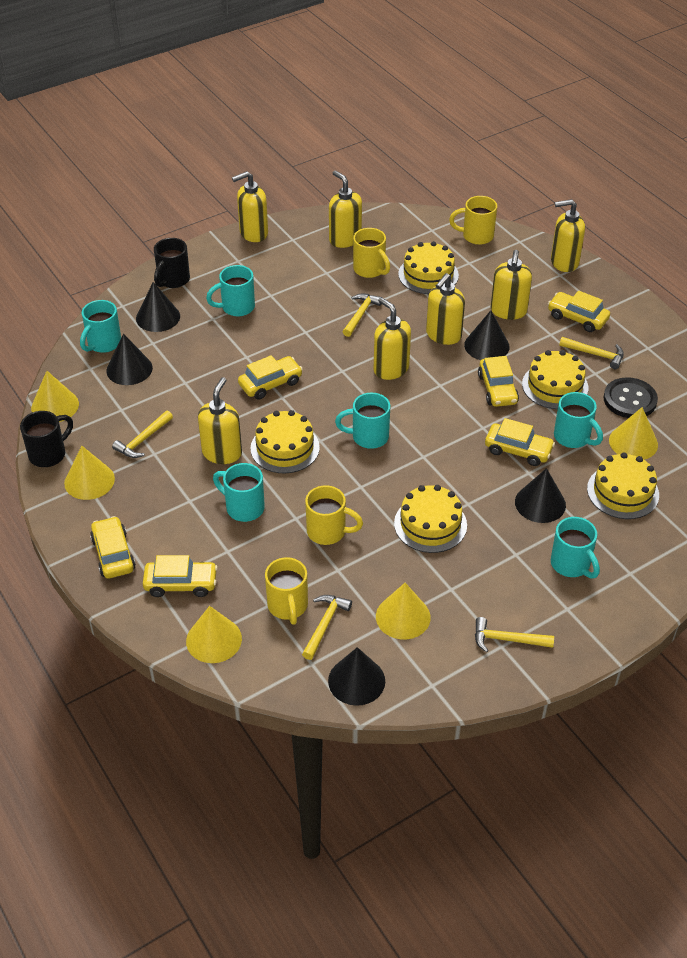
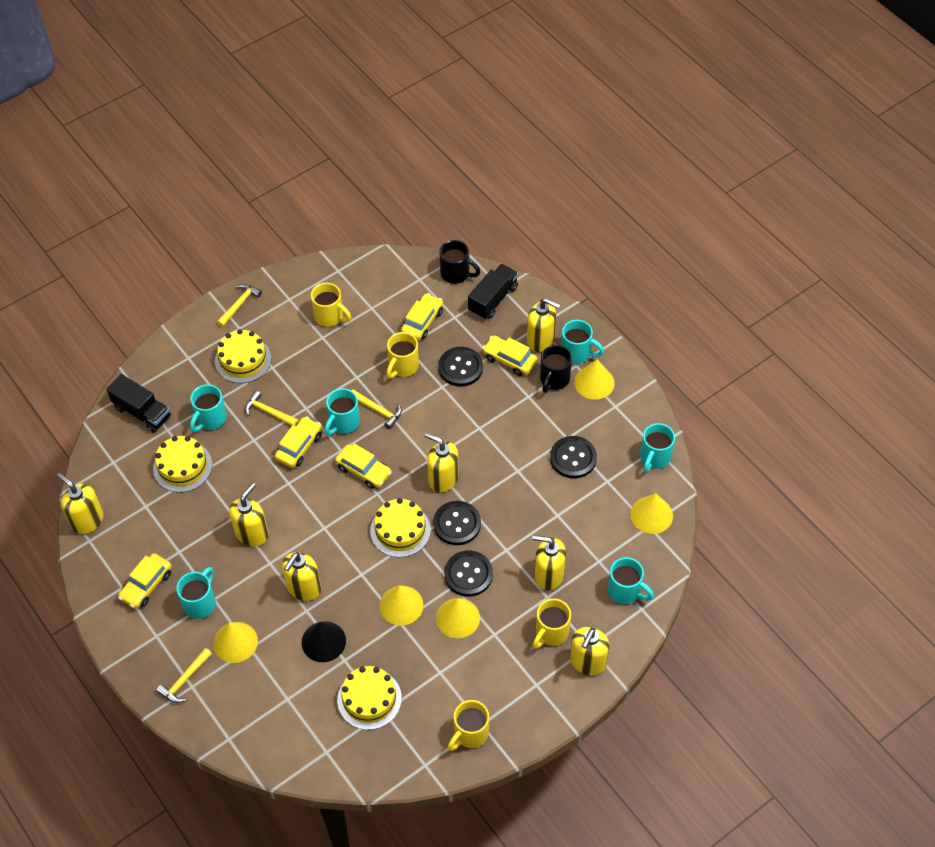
black button: 1 -> 4
black cone: 5 -> 1
black truck: 0 -> 2
yellow cake: 5 -> 4
yellow car: 6 -> 5
yellow hammer: 5 -> 4

